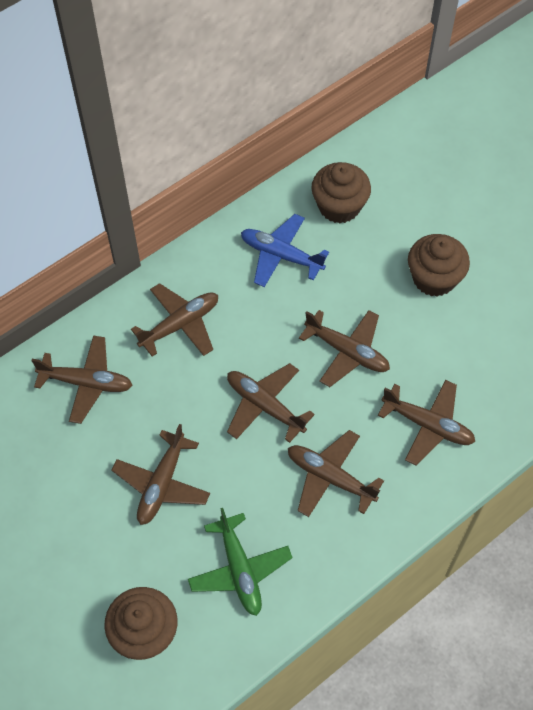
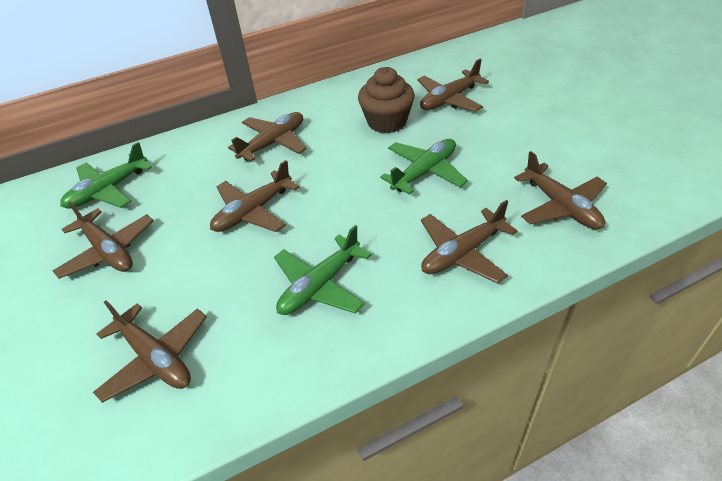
blue plane: 1 -> 0
brown cupcake: 3 -> 1
green plane: 1 -> 3

